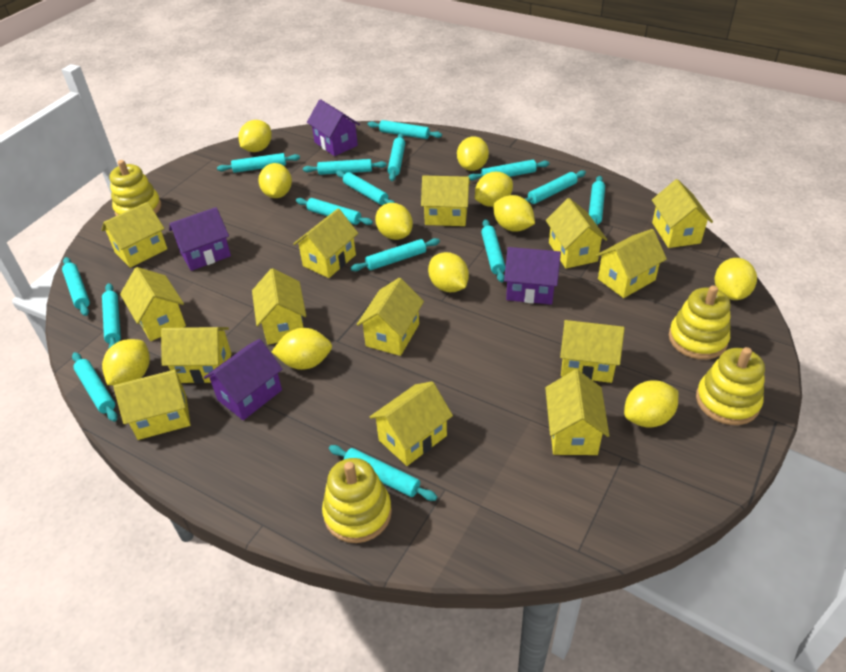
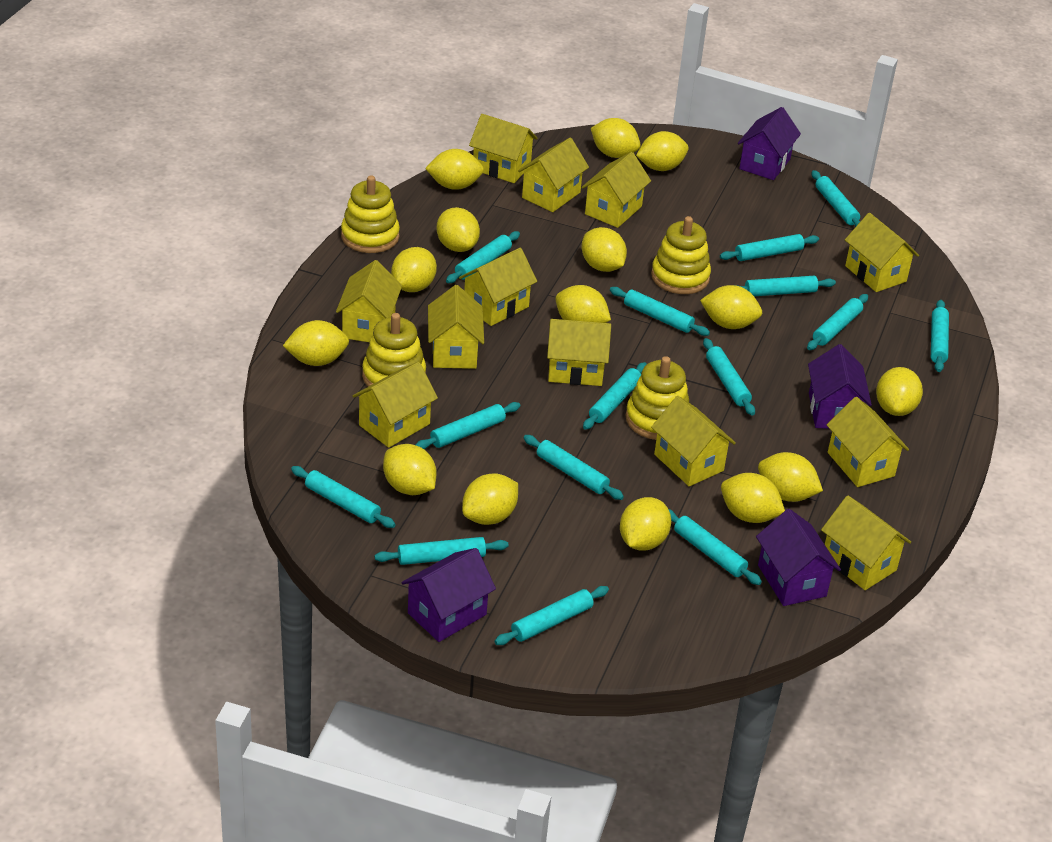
yellow house: 14 -> 12
yellow lemon: 11 -> 15

